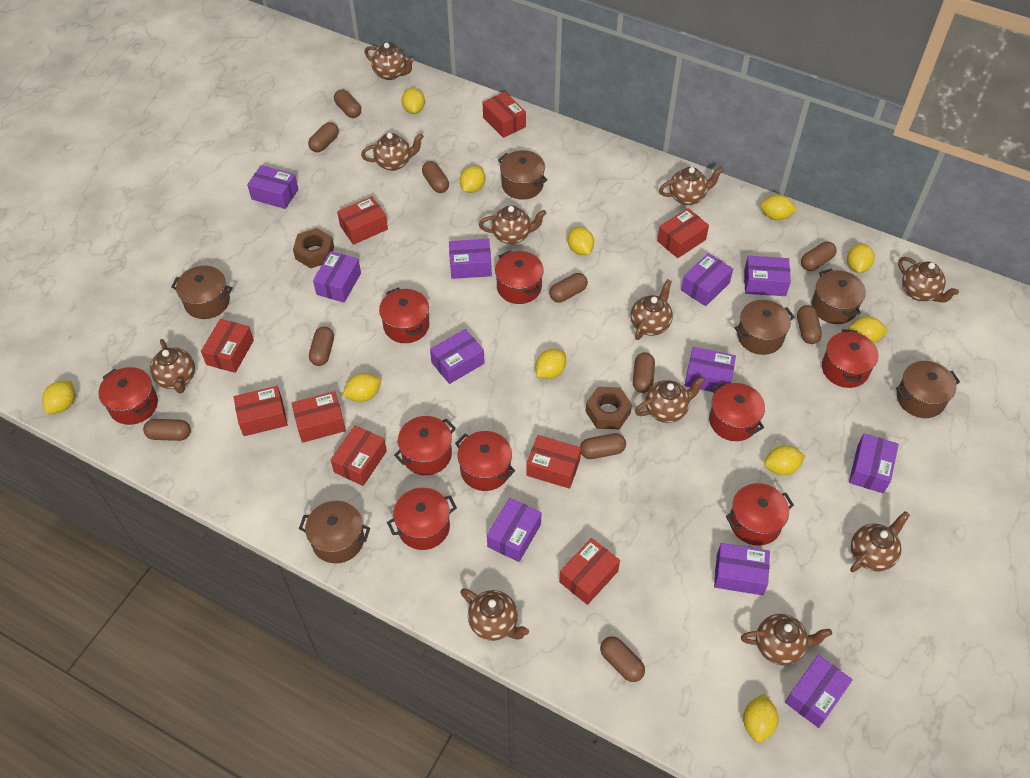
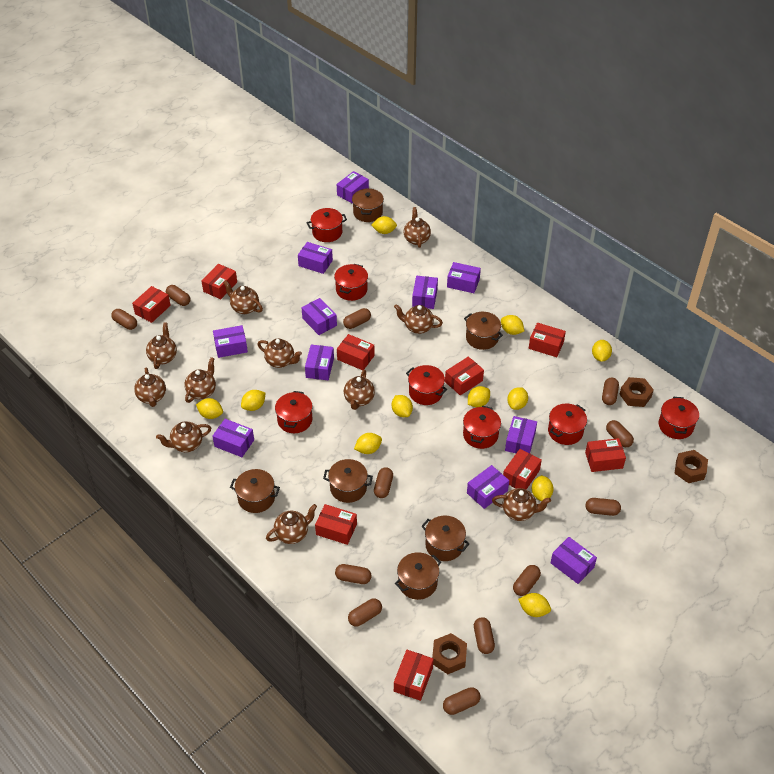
brown capsule: 11 -> 12
brown nut: 2 -> 3
red pot: 9 -> 7

